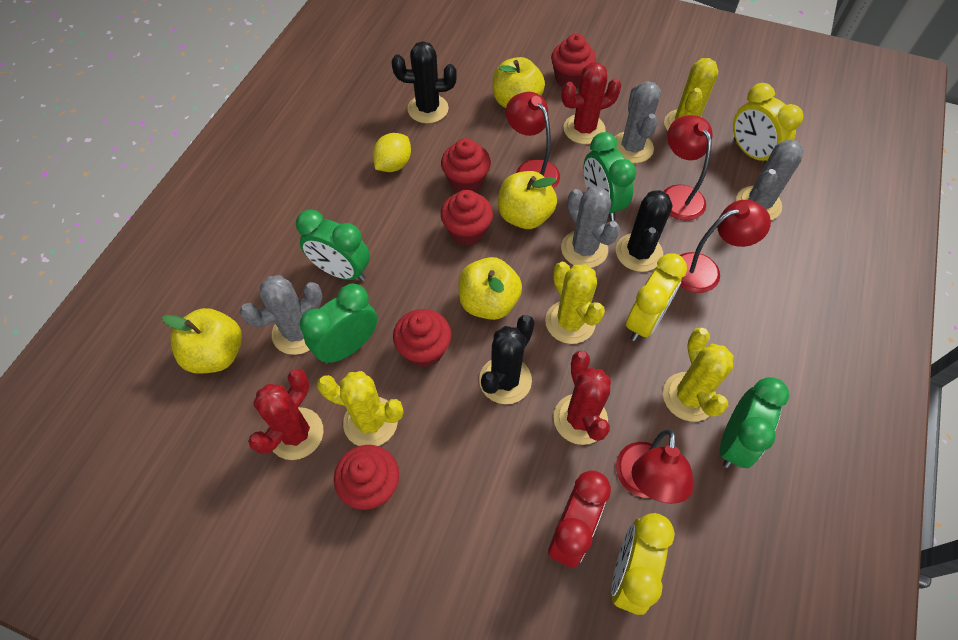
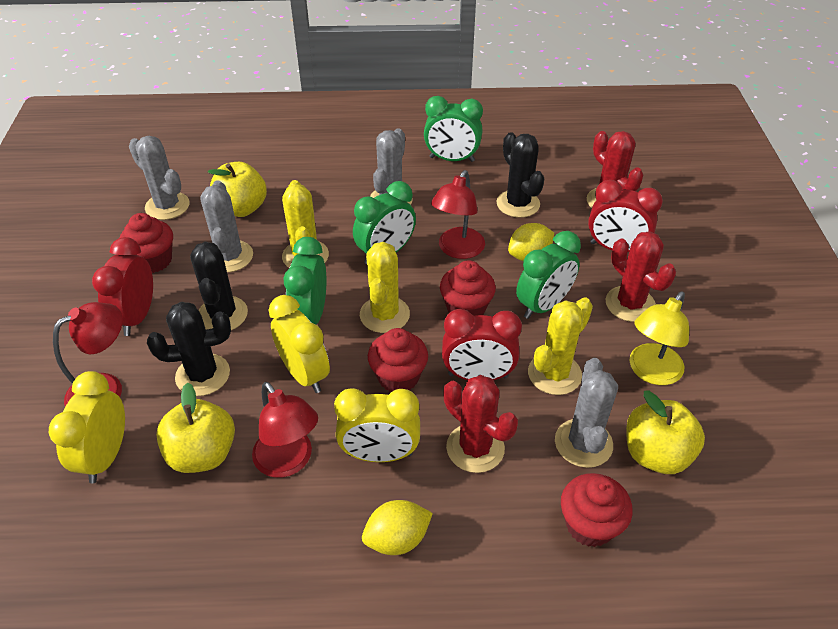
red clock: 1 -> 3
red cupcake: 5 -> 4
red lamp: 4 -> 3
yellow apple: 4 -> 3
yellow cactus: 4 -> 3
yellow lamp: 0 -> 1
yellow lemon: 1 -> 2

